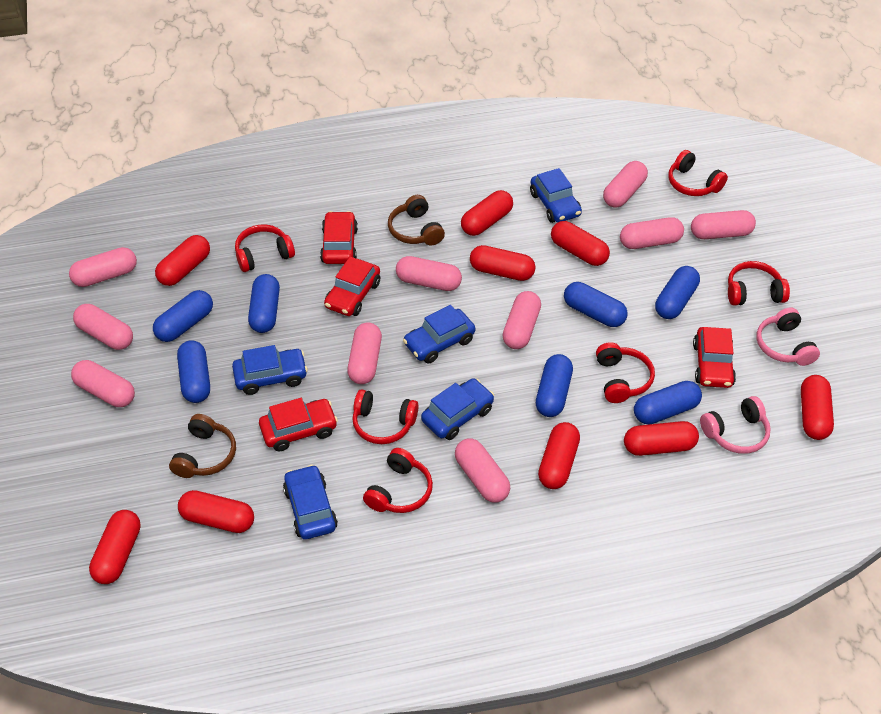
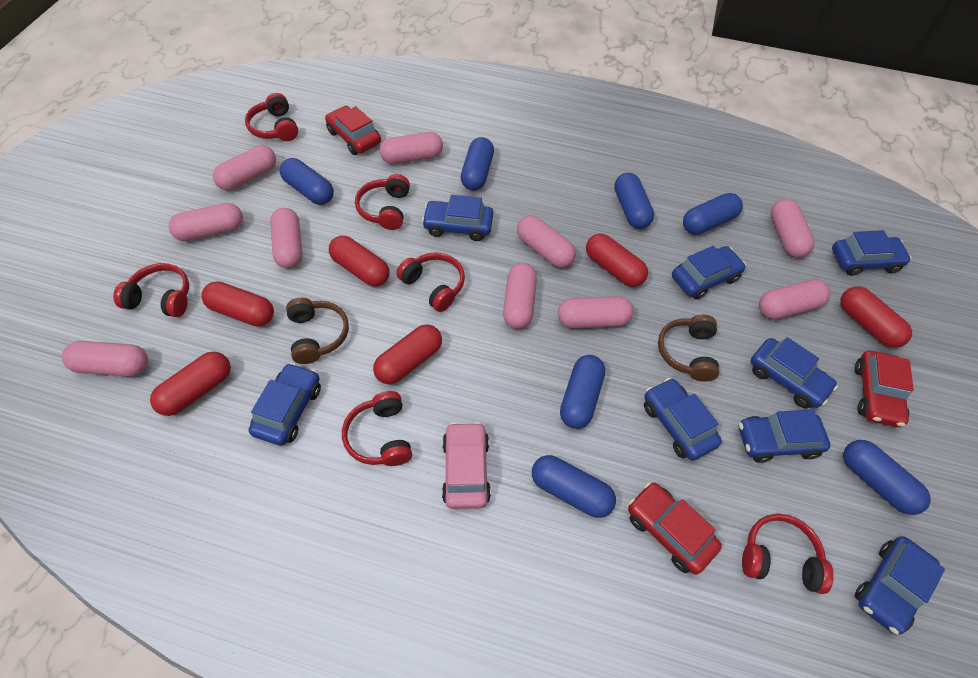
blue car: 5 -> 8
pink car: 0 -> 1
pink headphones: 2 -> 0
red capsule: 9 -> 6
red car: 4 -> 3

